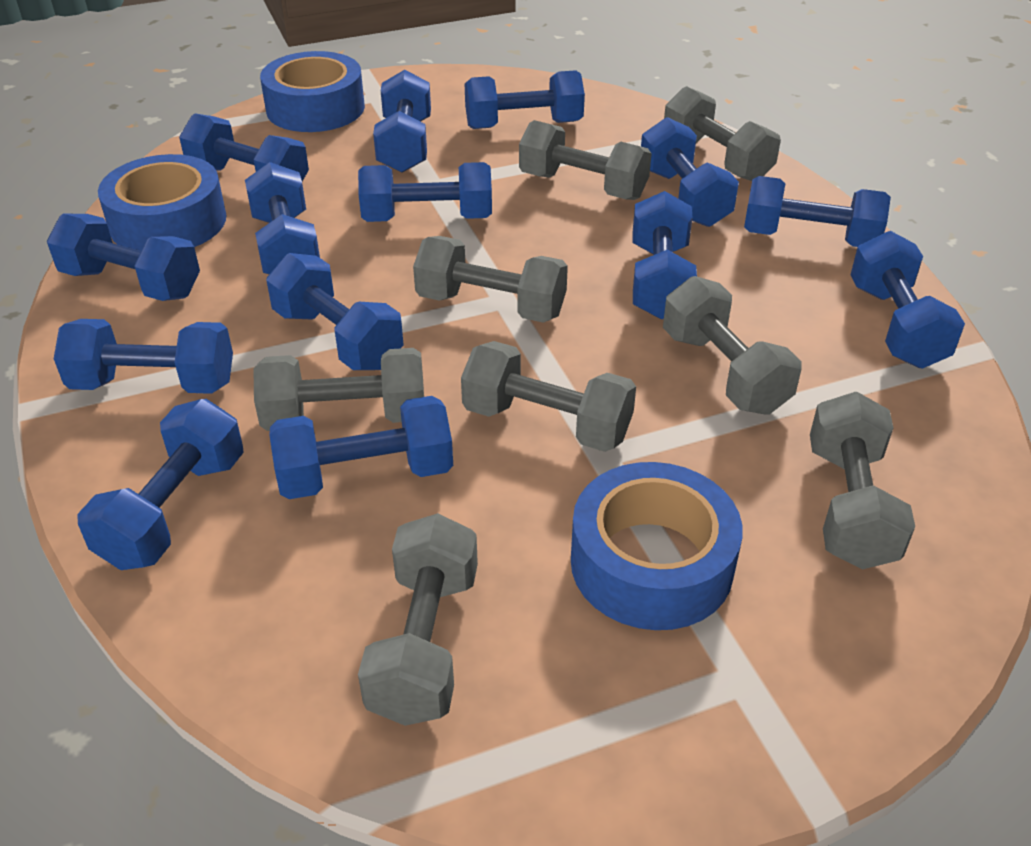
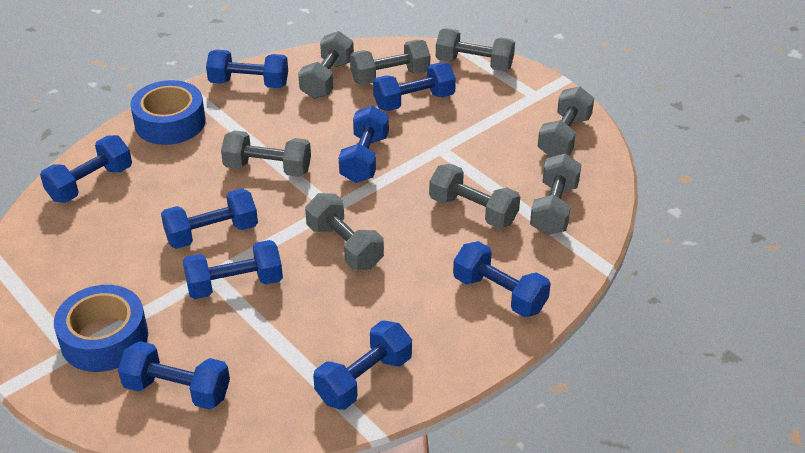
blue dumbbell: 14 -> 9
blue tape: 3 -> 2

